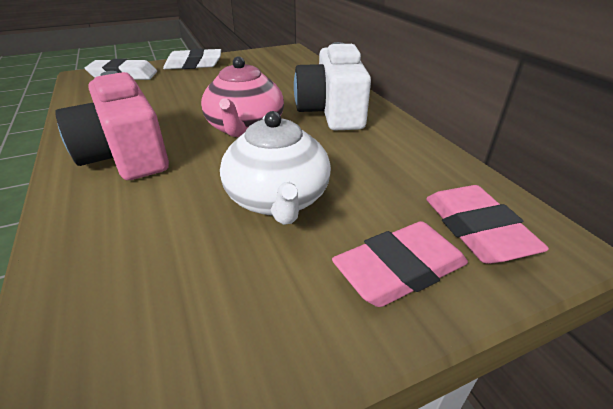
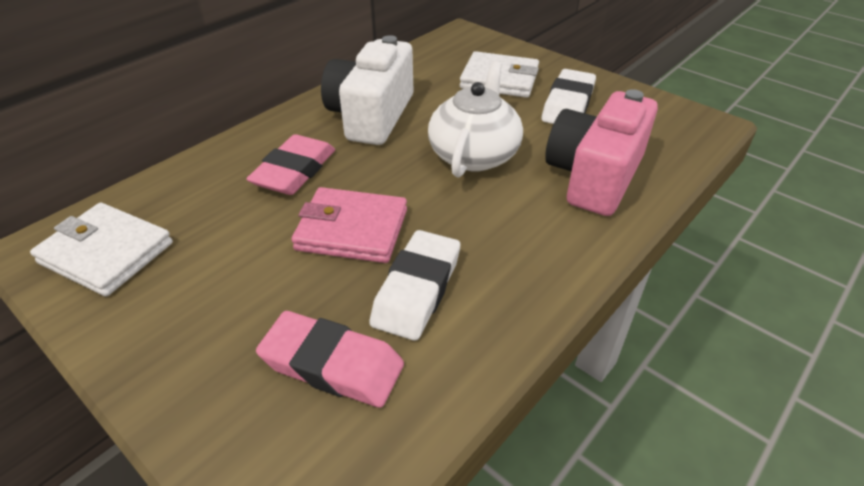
pink teapot: 1 -> 0
pink wallet: 0 -> 1
white wallet: 0 -> 2

